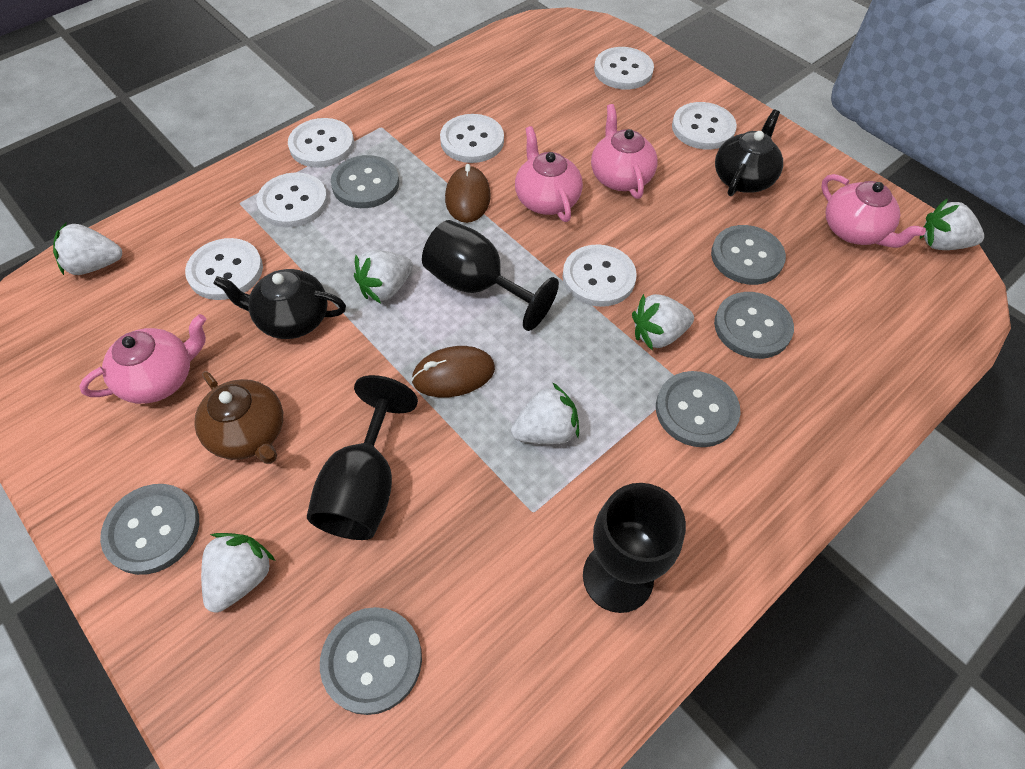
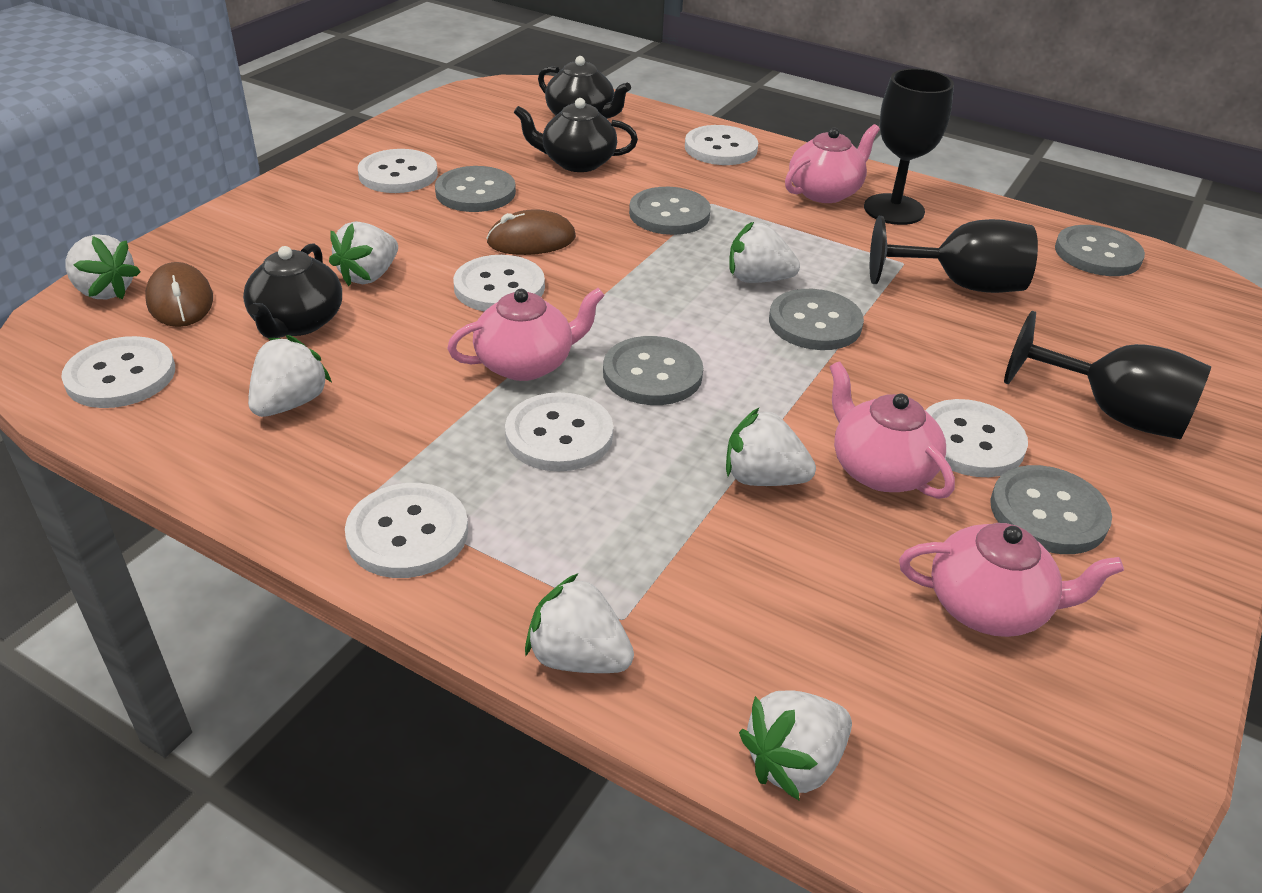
black teapot: 2 -> 3
brown teapot: 1 -> 0
white strawberry: 6 -> 7

